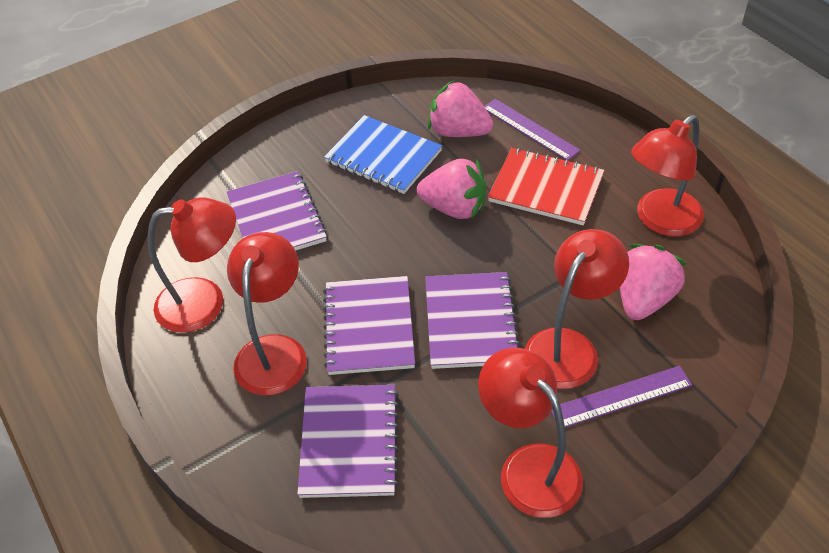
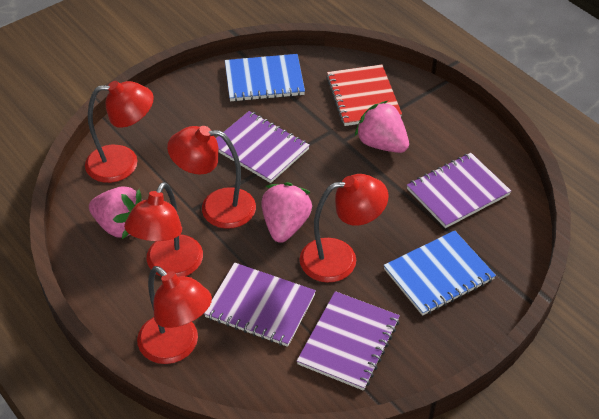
blue notebook: 1 -> 2
purple ruler: 2 -> 0

